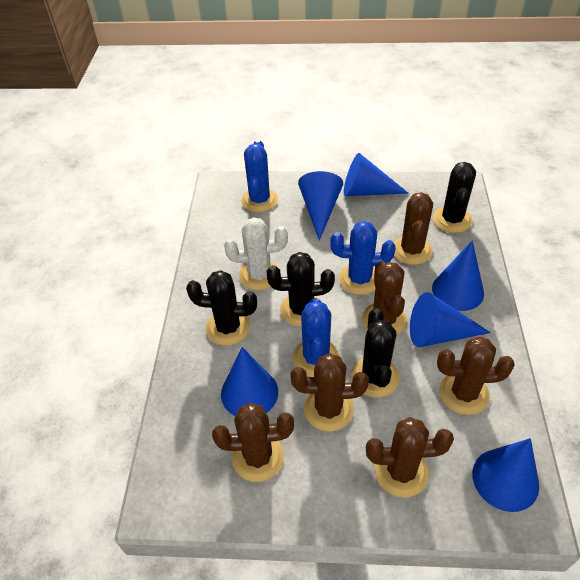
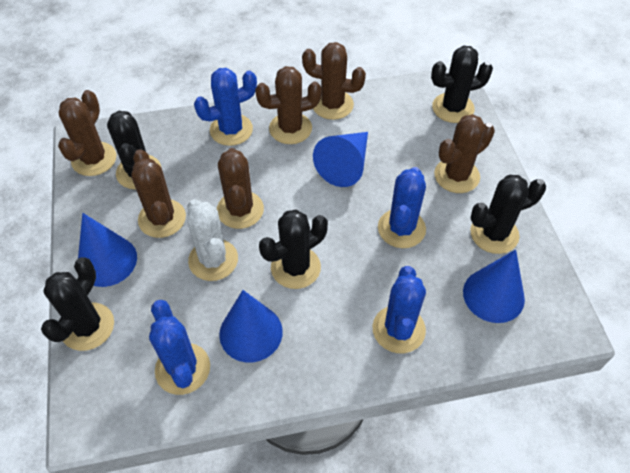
black cactus: 4 -> 5
blue cactus: 3 -> 4
blue cone: 6 -> 4

